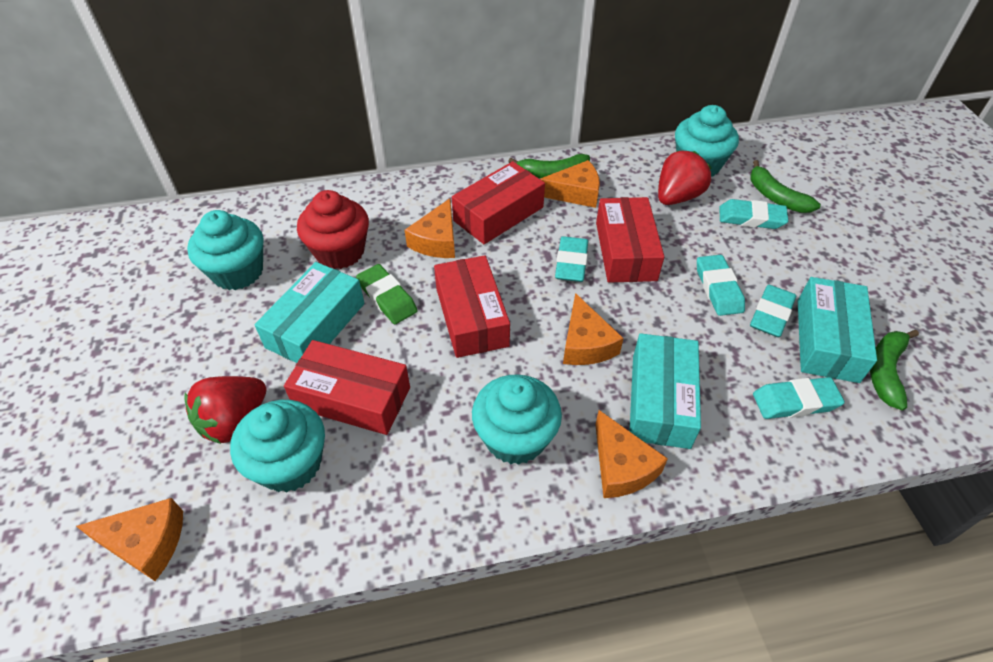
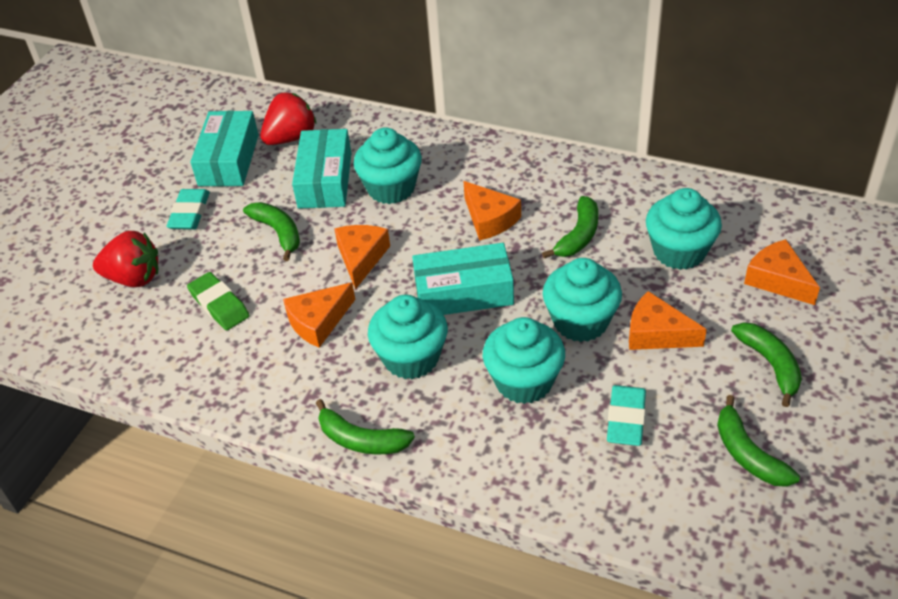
green banana: 3 -> 5
red box: 4 -> 0
red cupcake: 1 -> 0
turquoise cupcake: 4 -> 5
turquoise eraser: 5 -> 2

